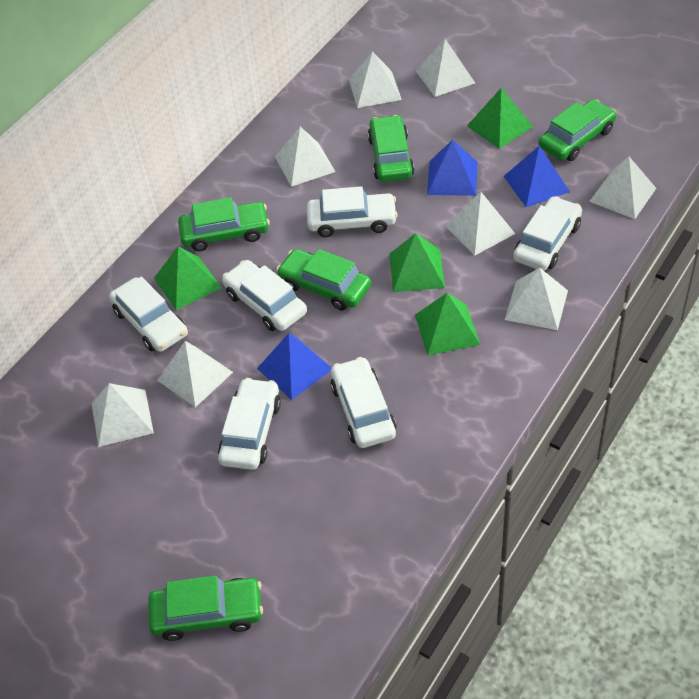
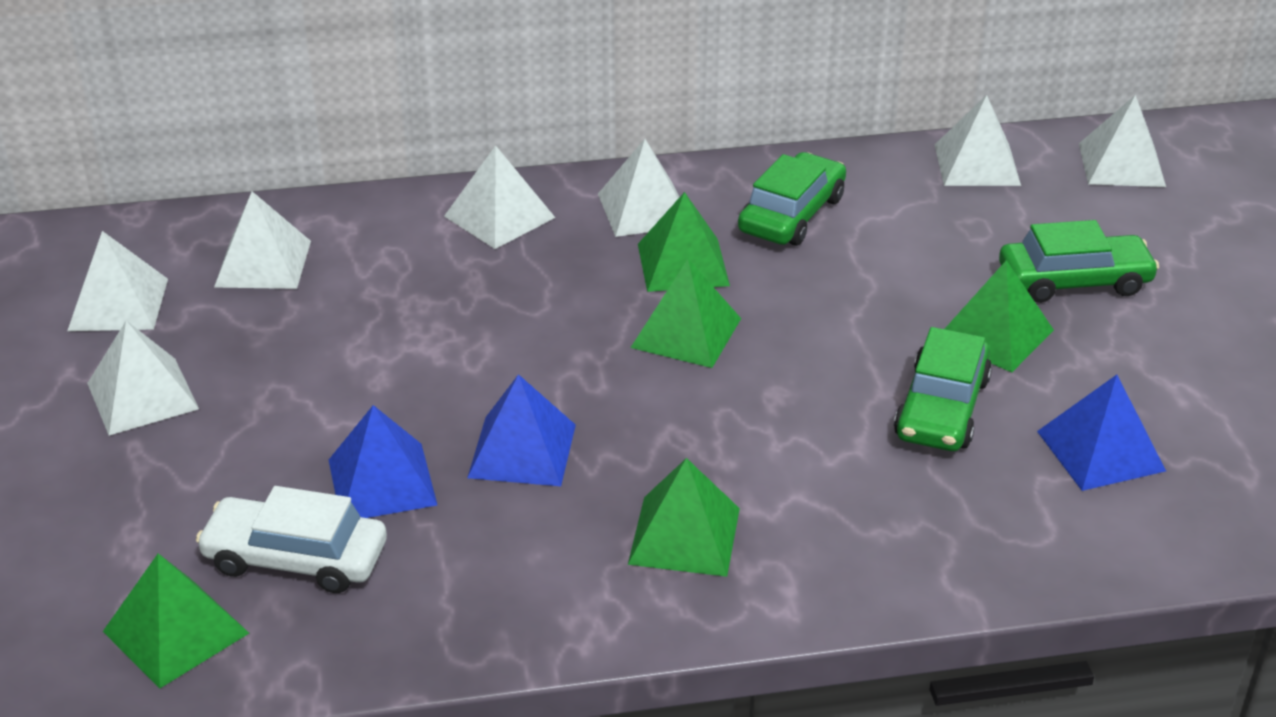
green car: 5 -> 3
green pyramid: 4 -> 5
white car: 6 -> 1
white pyramid: 8 -> 7

